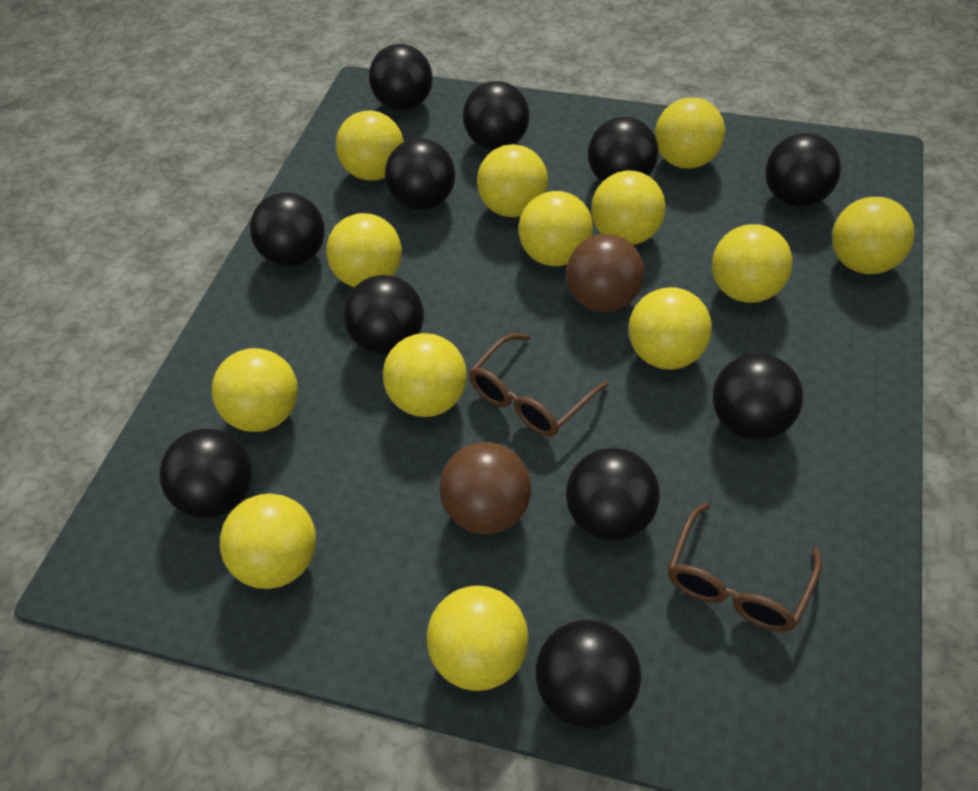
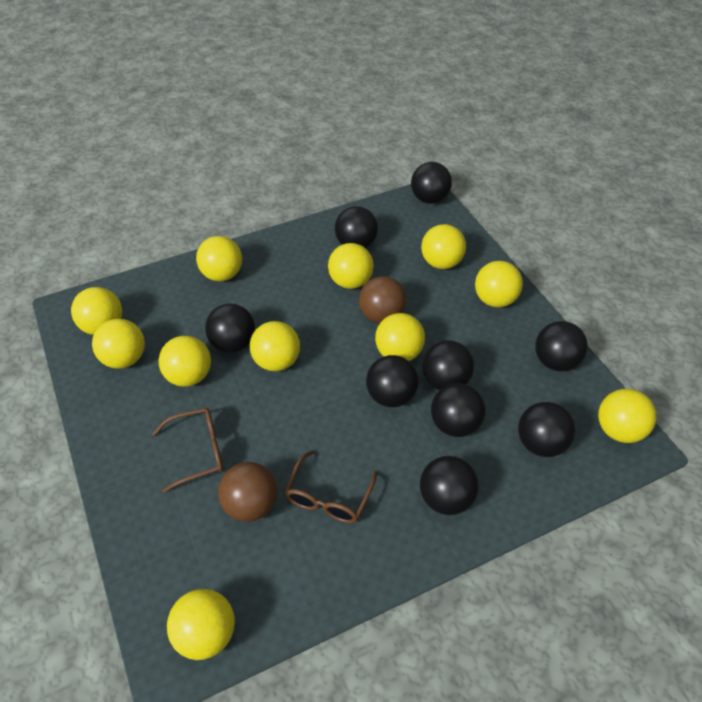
black ball: 11 -> 9
yellow ball: 13 -> 11

